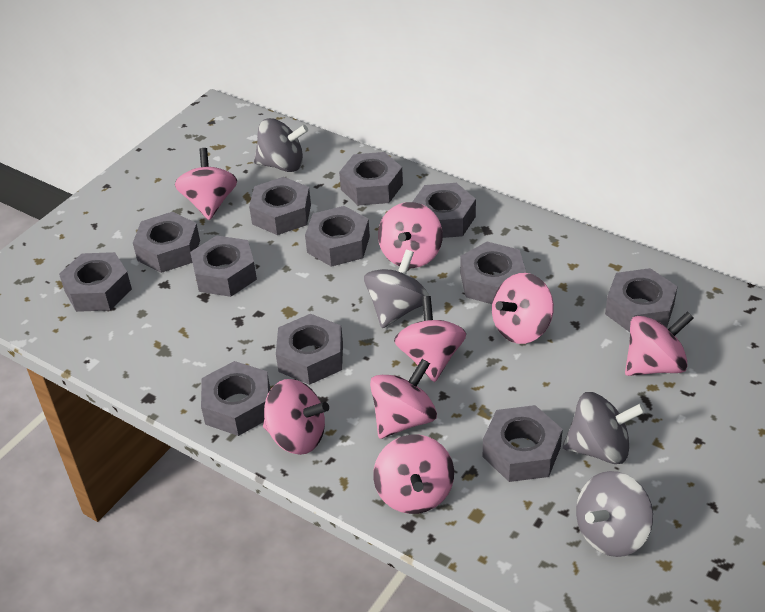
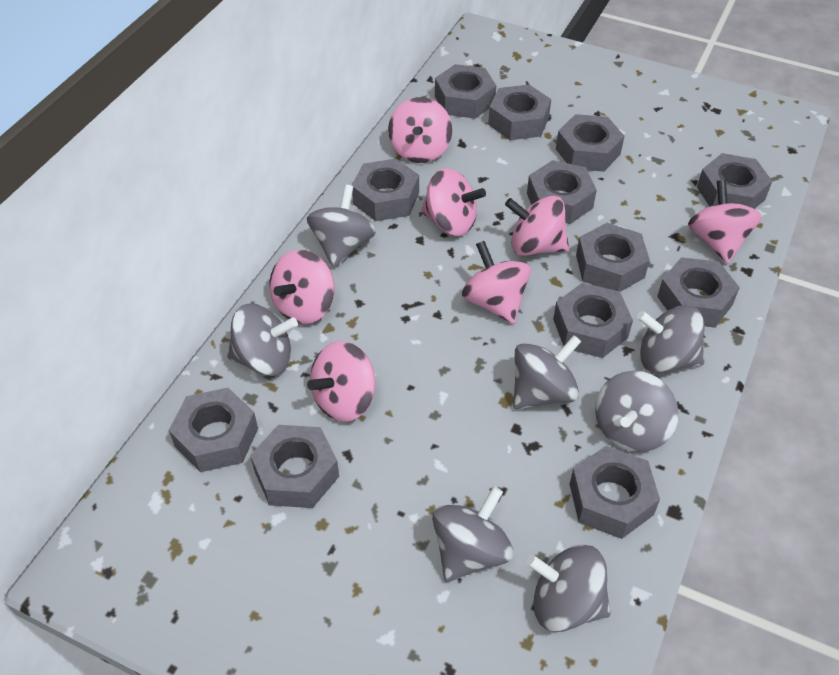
grey spinning top: 4 -> 7
pink spinning top: 8 -> 7

